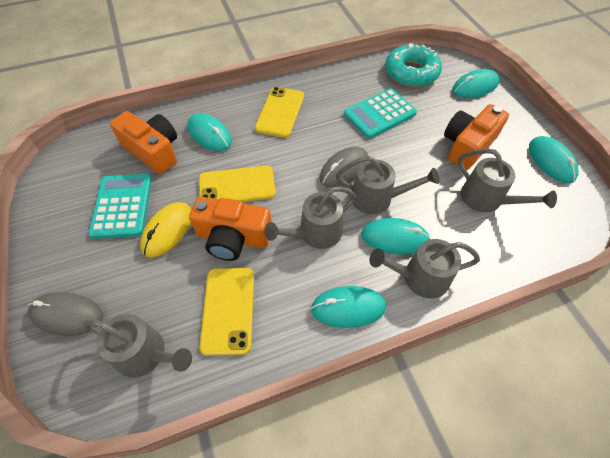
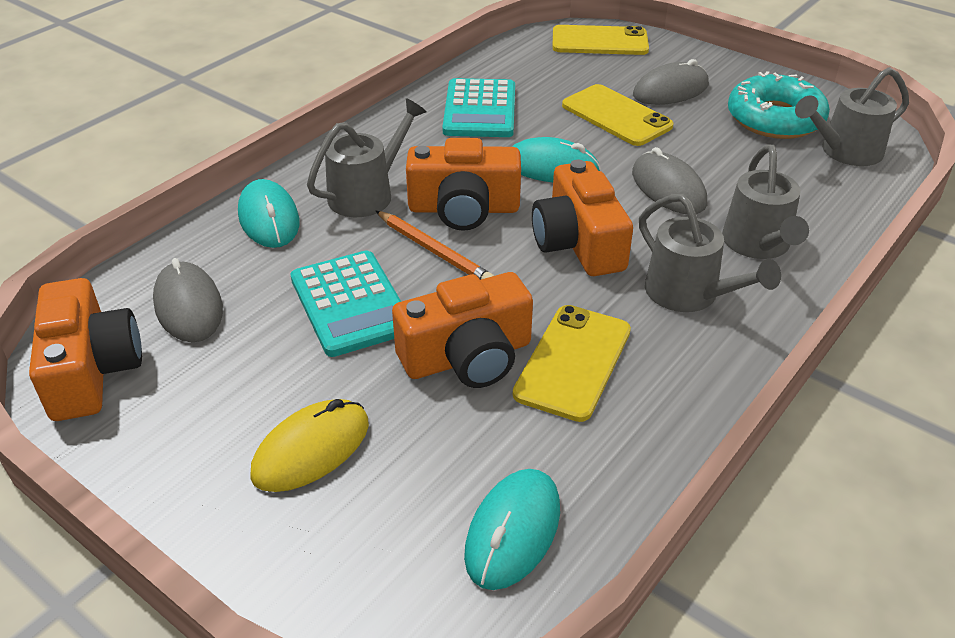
grey mouse: 2 -> 3
grey watering can: 5 -> 4
orange camera: 3 -> 4
orange pencil: 0 -> 1
turquoise mouse: 5 -> 3

